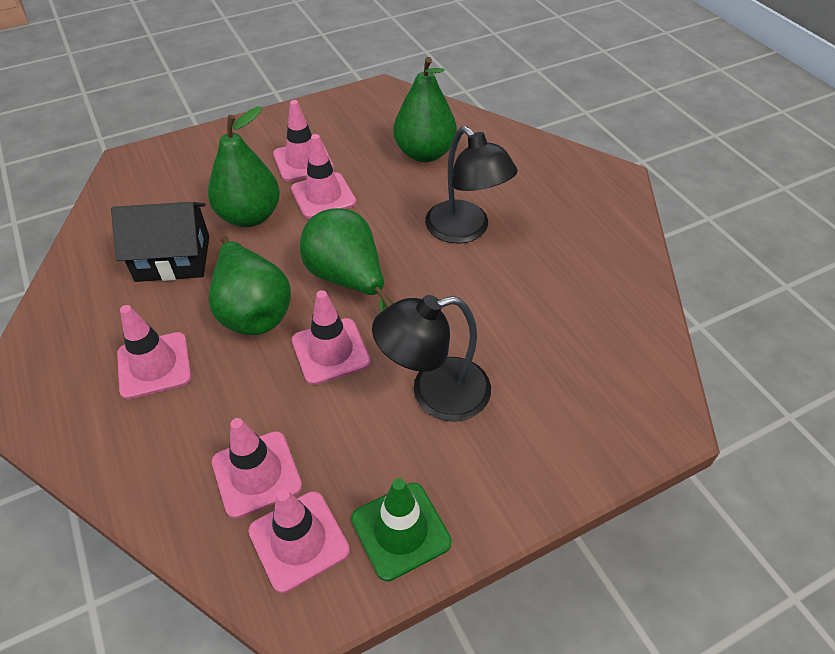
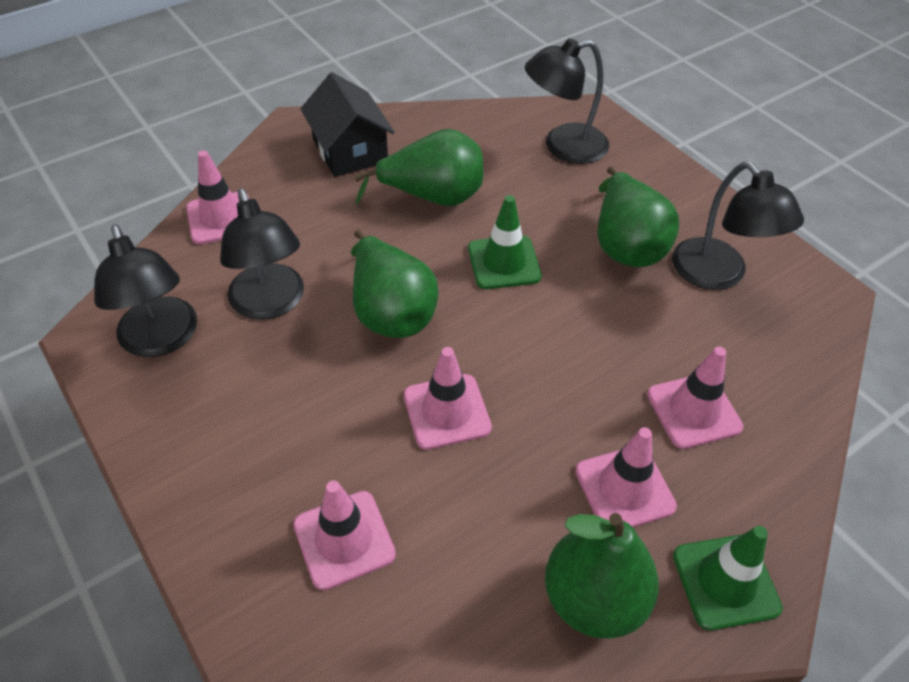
black lamp: 2 -> 4
green traffic cone: 1 -> 2
pink traffic cone: 6 -> 5

